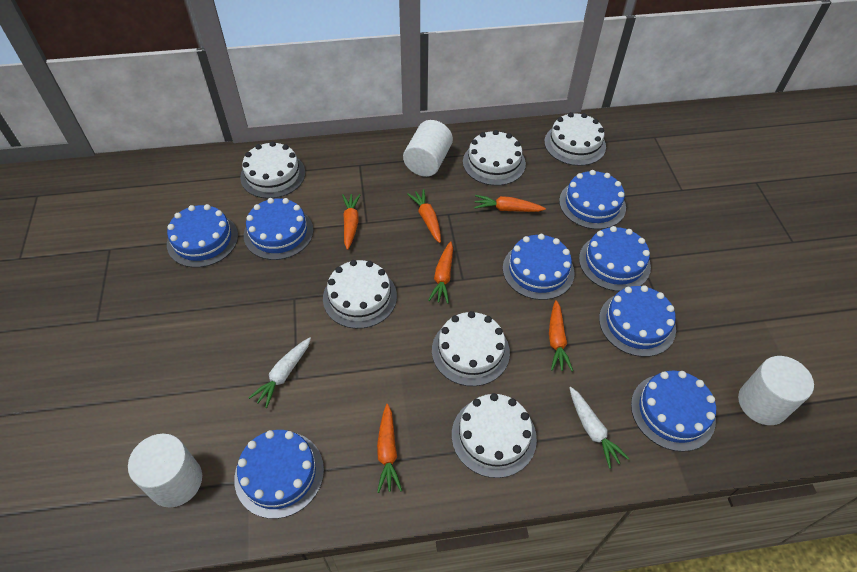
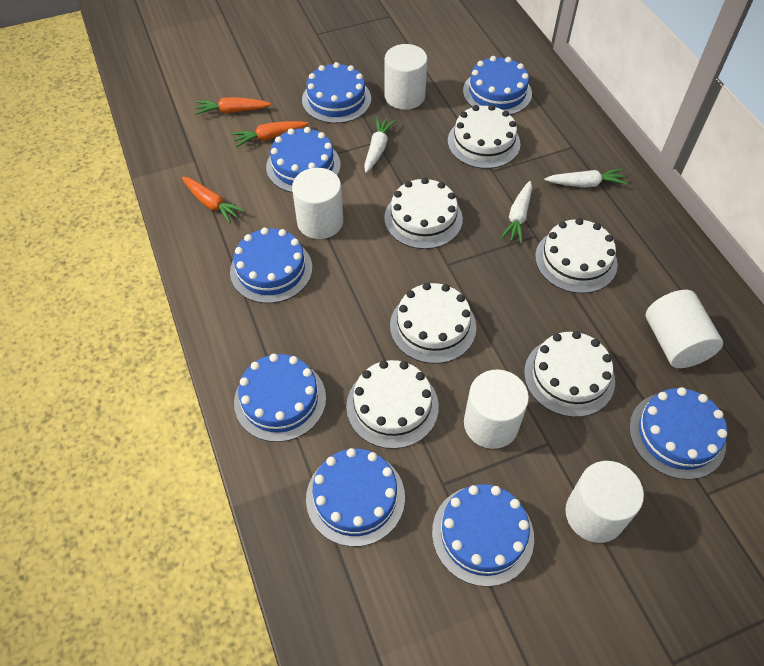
orange carrot: 6 -> 3
white carrot: 2 -> 3
white cylinder: 3 -> 5

